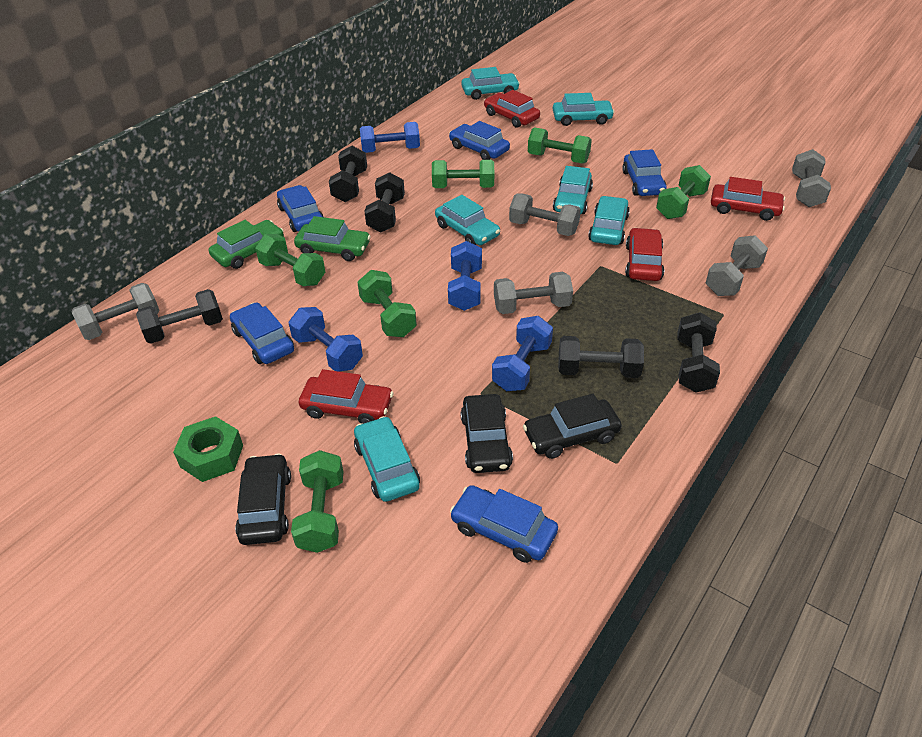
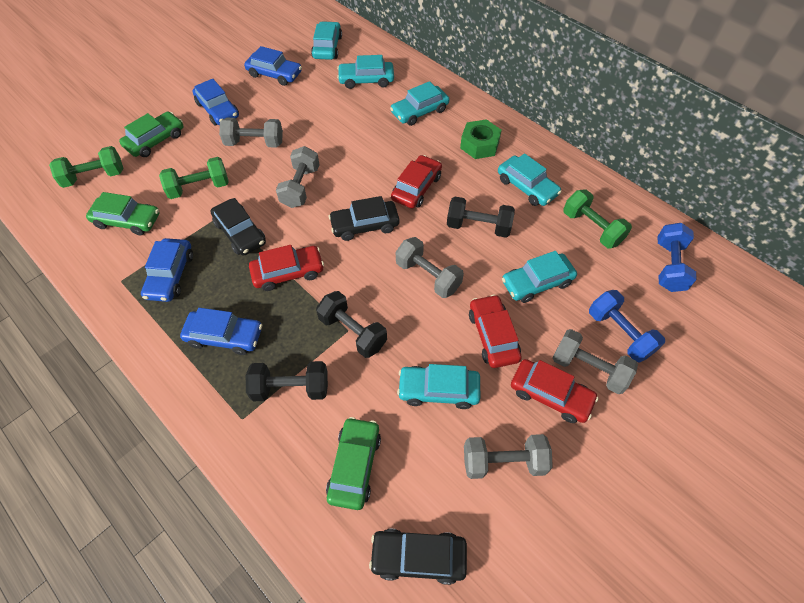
black dumbbell: 5 -> 3
blue car: 5 -> 4
blue dumbbell: 4 -> 2
green car: 2 -> 3
green dumbbell: 6 -> 3

